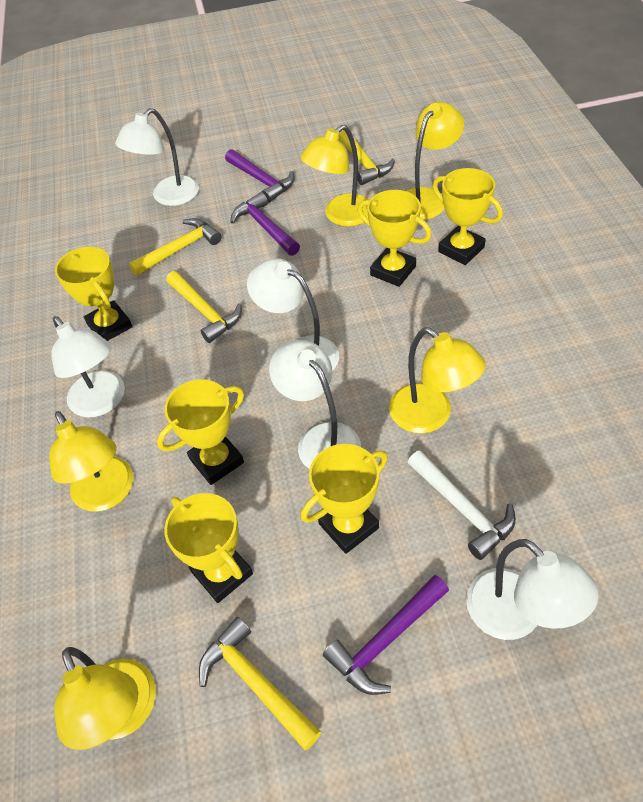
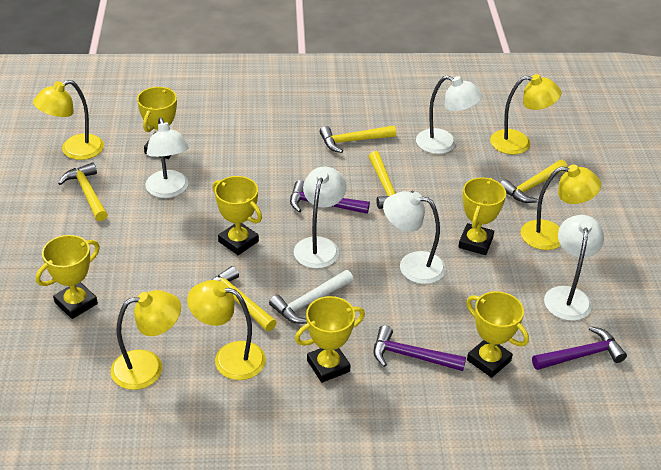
yellow hammer: 4 -> 5

